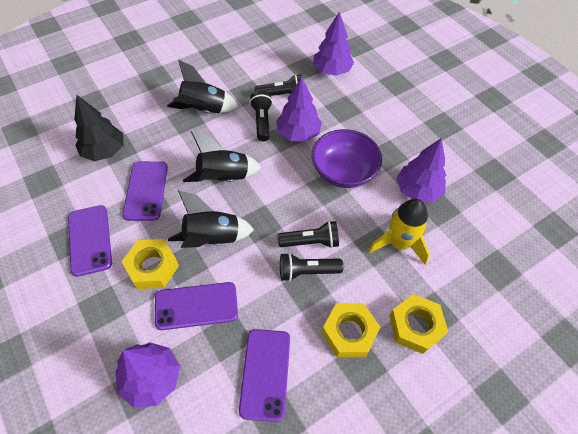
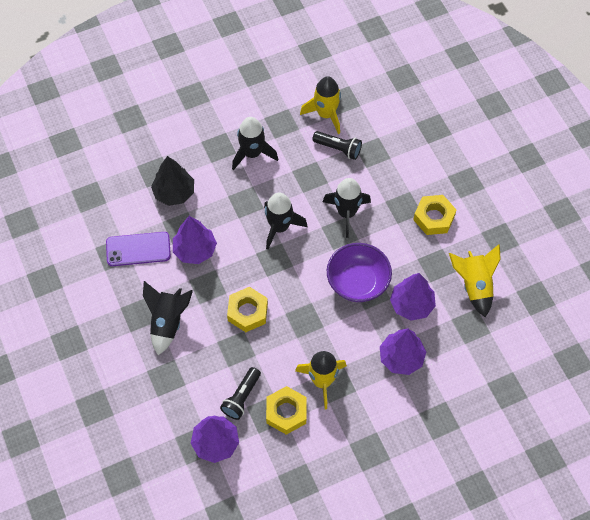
black flashlight: 4 -> 2
black rocket: 3 -> 4
purple phone: 4 -> 1
yellow rocket: 1 -> 3

